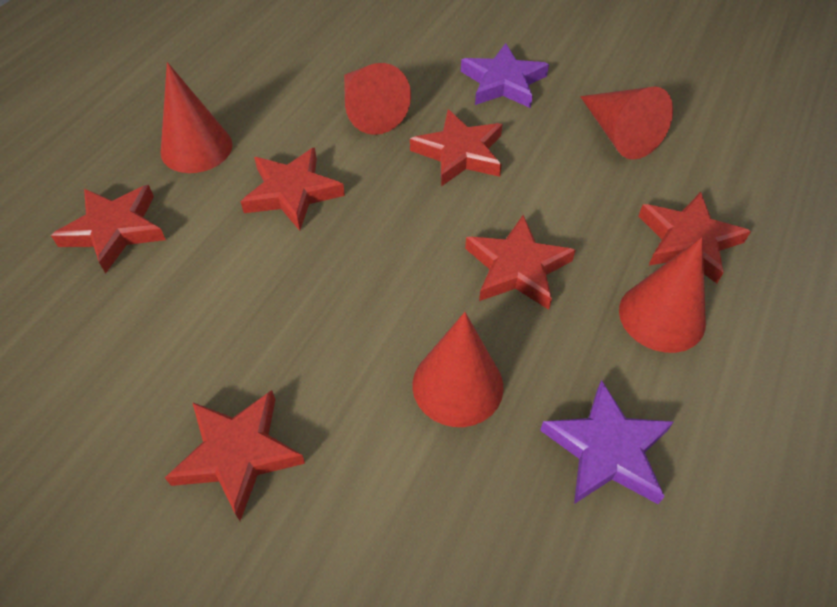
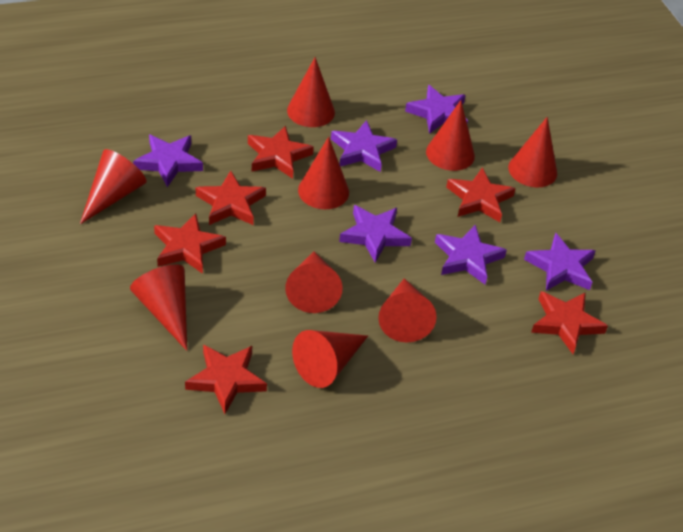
purple star: 2 -> 6
red cone: 5 -> 9

